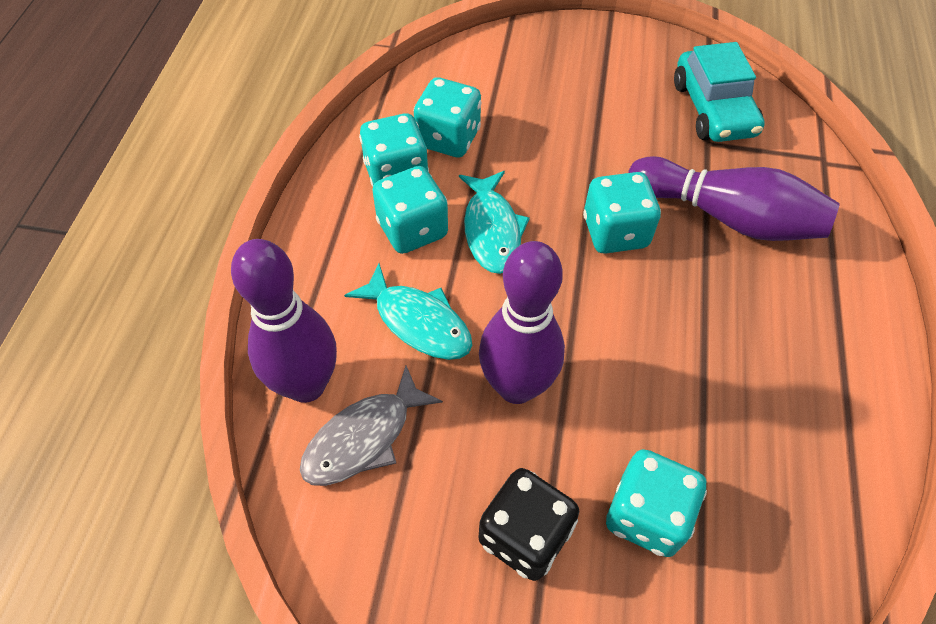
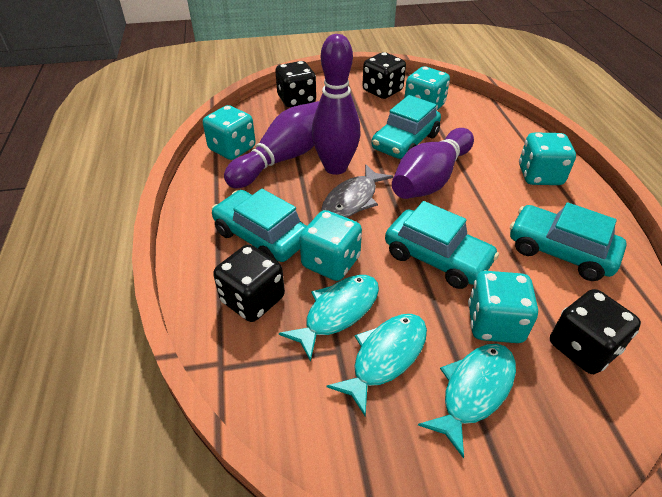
black dice: 1 -> 4
turquoise car: 1 -> 4
turquoise fish: 2 -> 3

